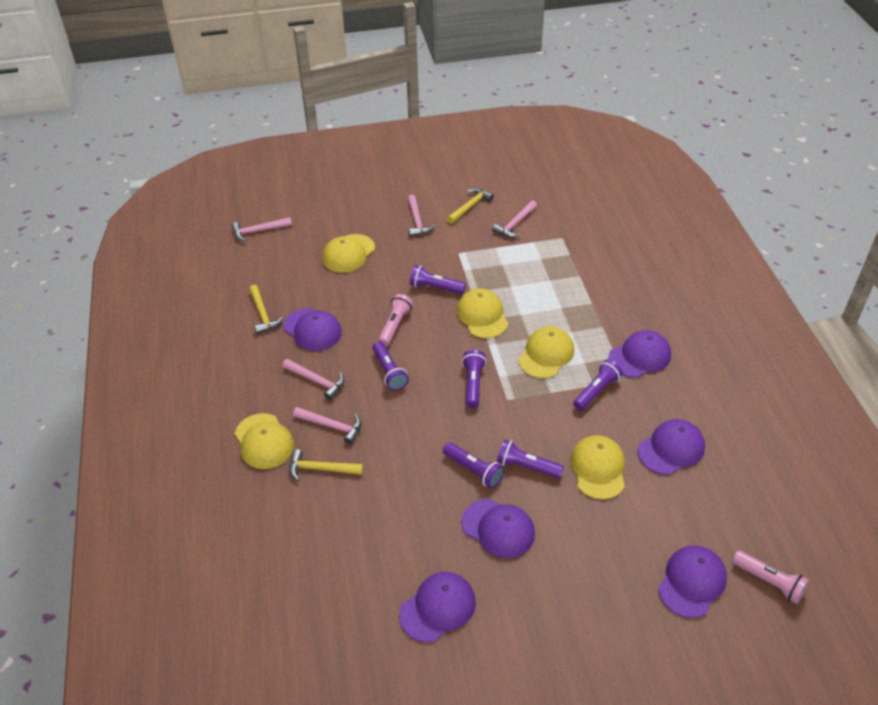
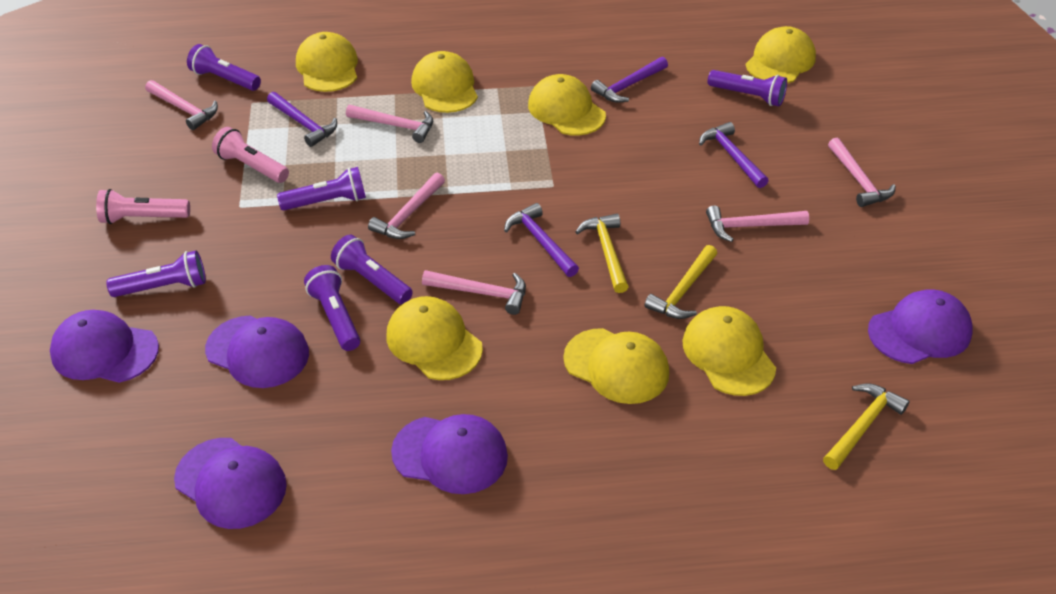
pink hammer: 5 -> 6
purple cap: 6 -> 5
purple hammer: 0 -> 4
yellow cap: 5 -> 7

